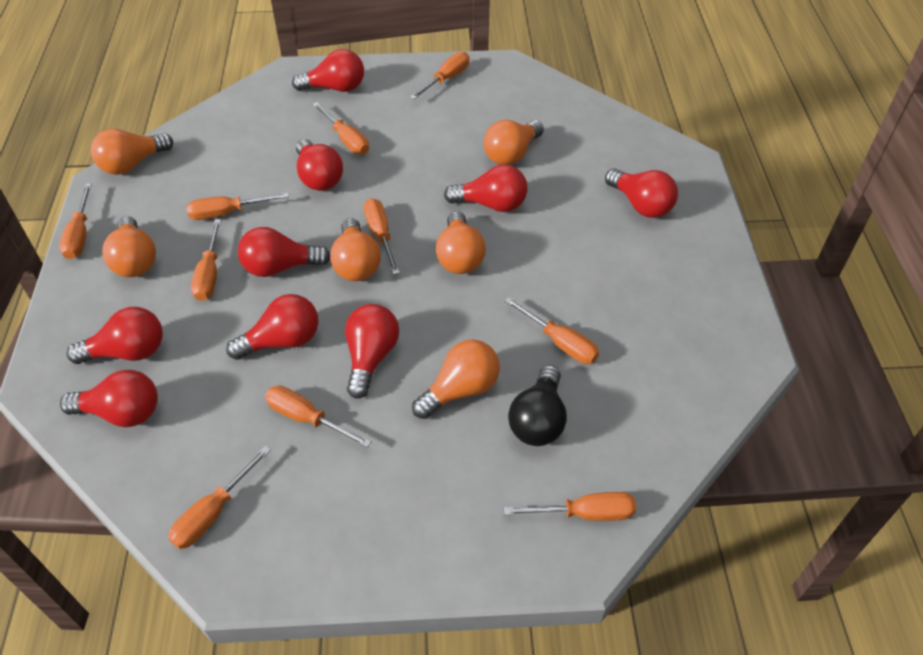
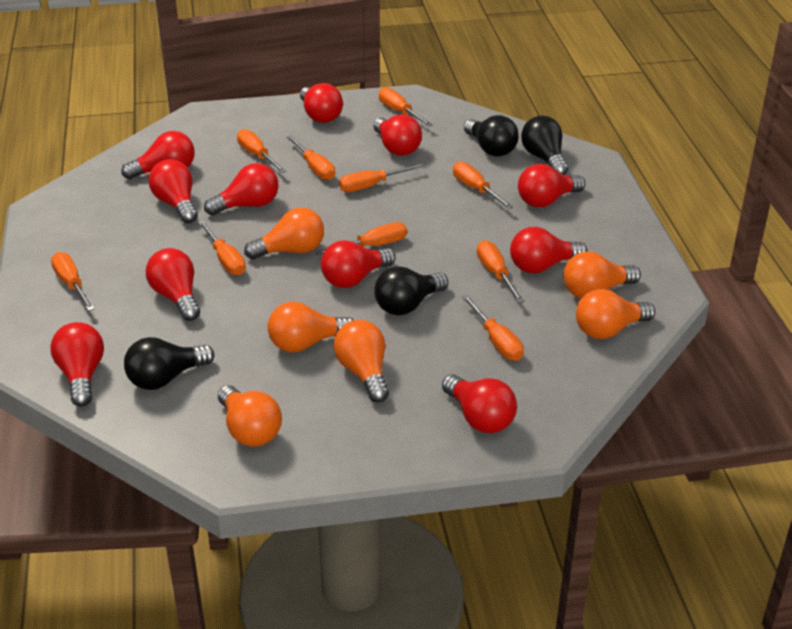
black light bulb: 1 -> 4
red light bulb: 9 -> 11

